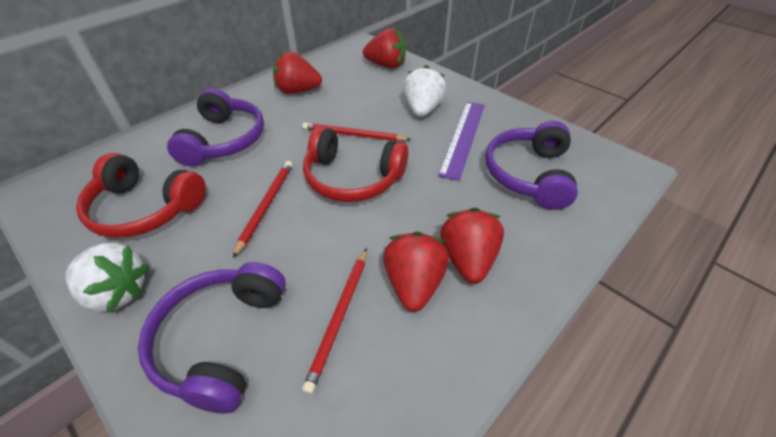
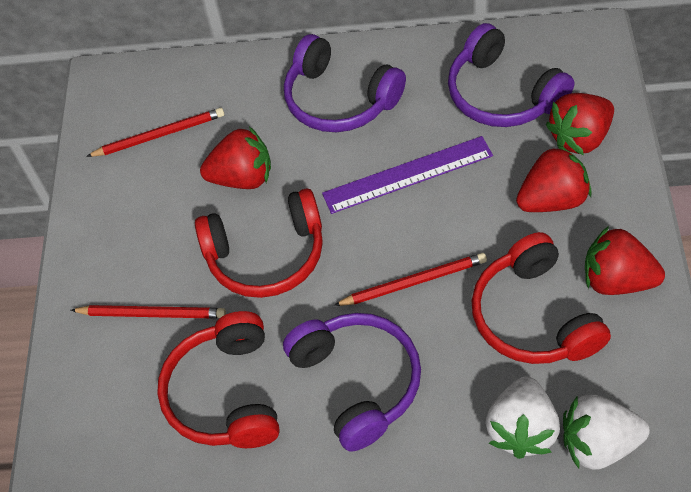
red headphones: 2 -> 3

